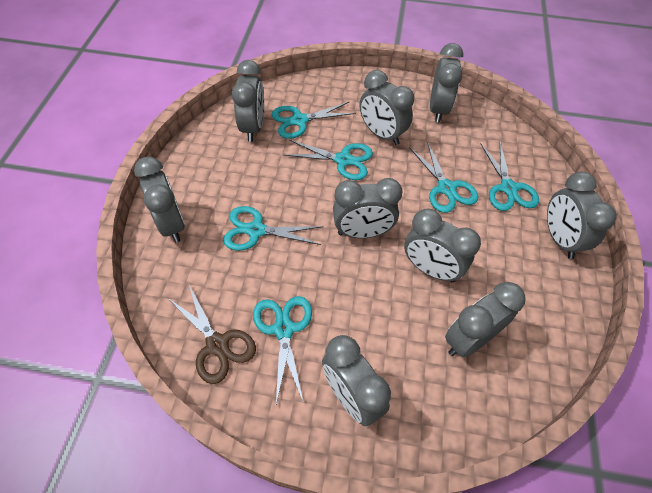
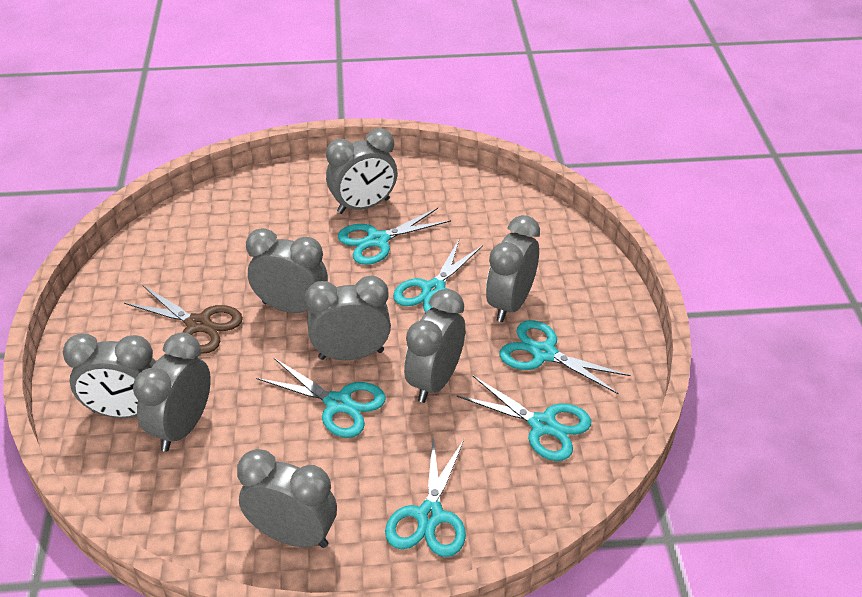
grey clock: 9 -> 8

